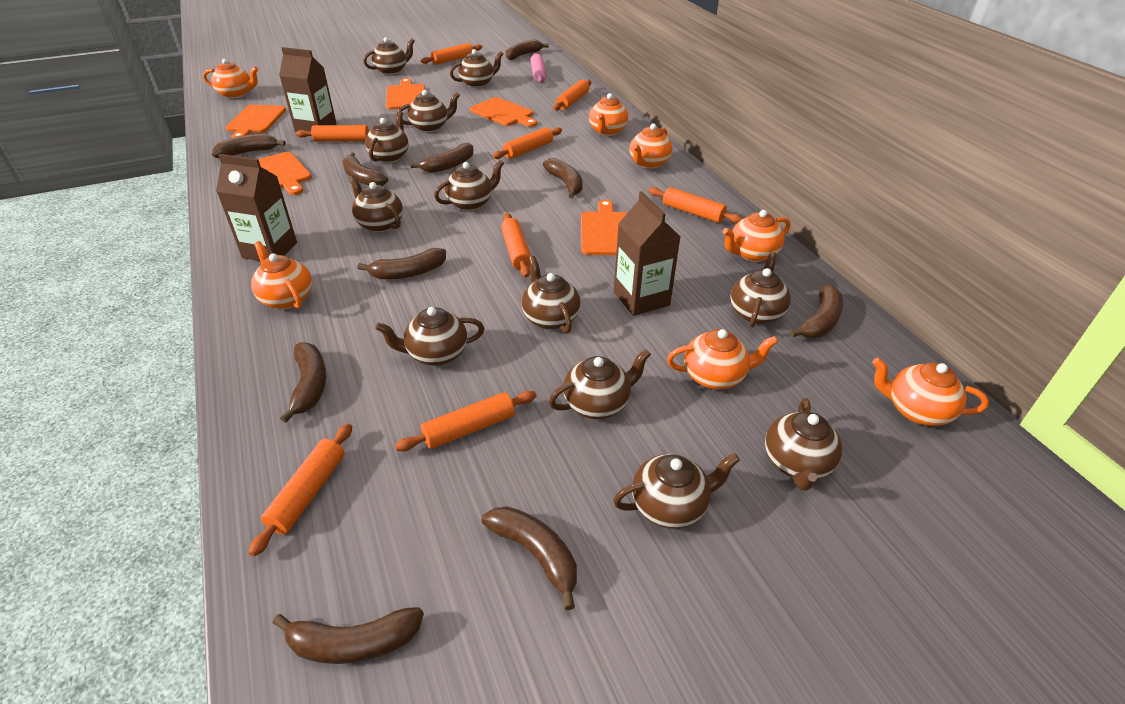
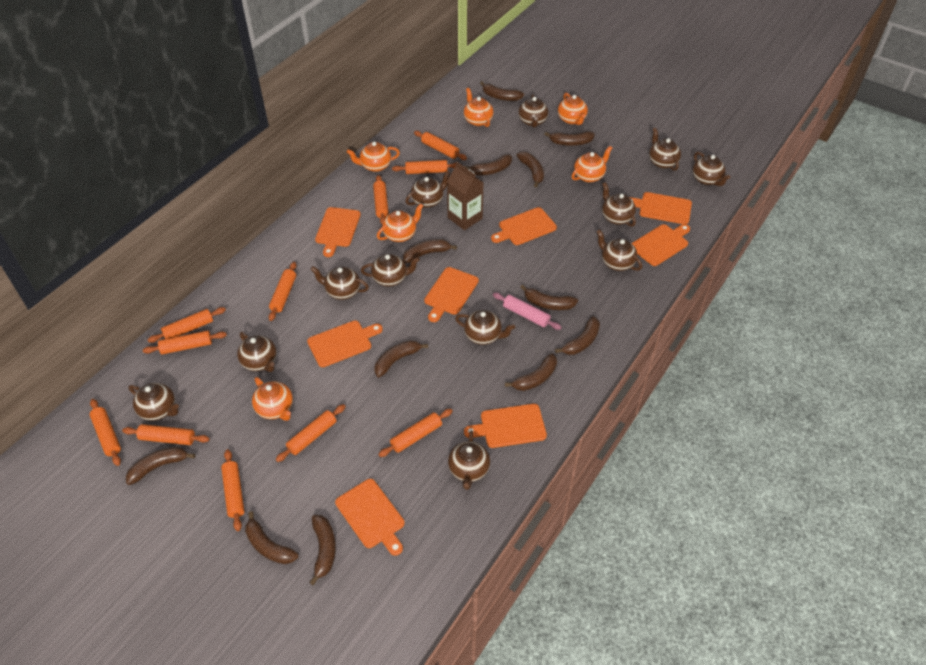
brown banana: 10 -> 12
brown carton: 3 -> 1
orange cutting board: 5 -> 8
orange rolling pin: 8 -> 11
orange teapot: 7 -> 6

